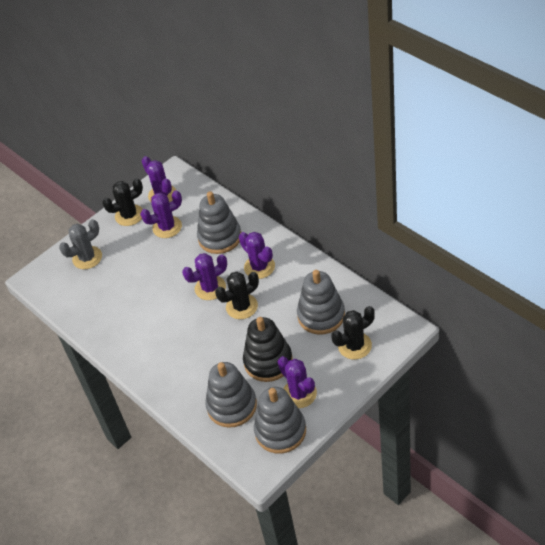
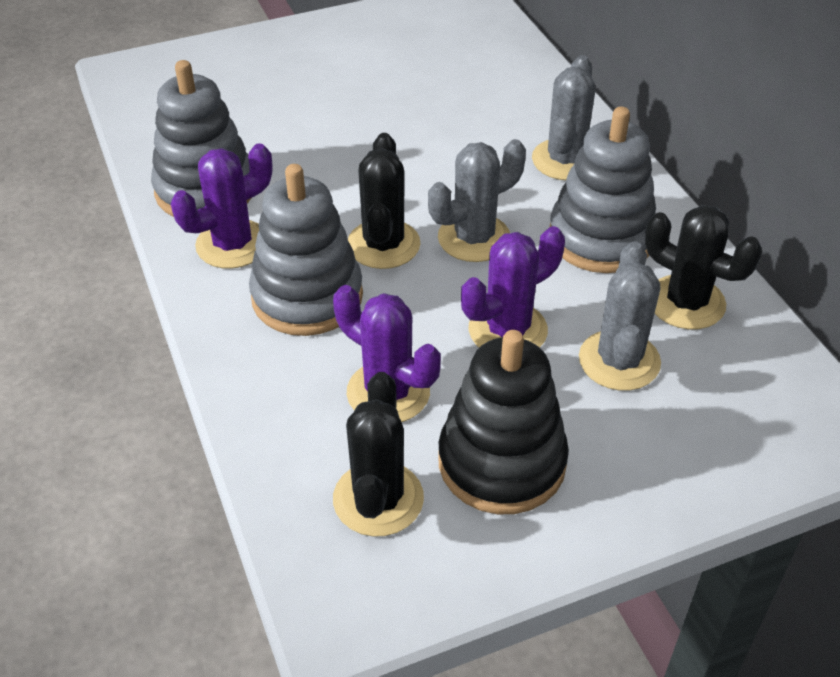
grey cactus: 1 -> 3
grey stacking toy: 4 -> 3
purple cactus: 5 -> 3

